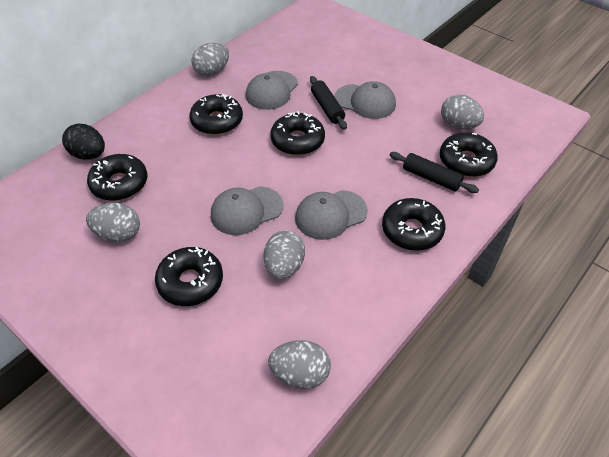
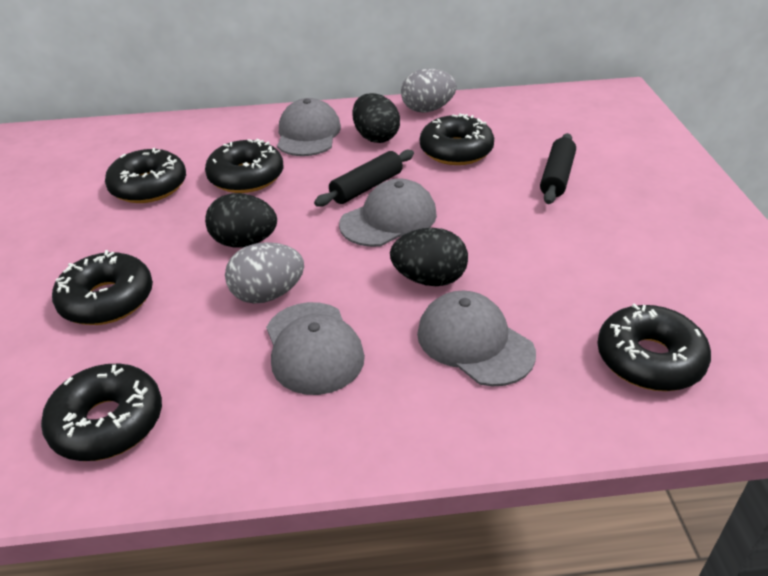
black egg: 1 -> 3
grey egg: 5 -> 2

